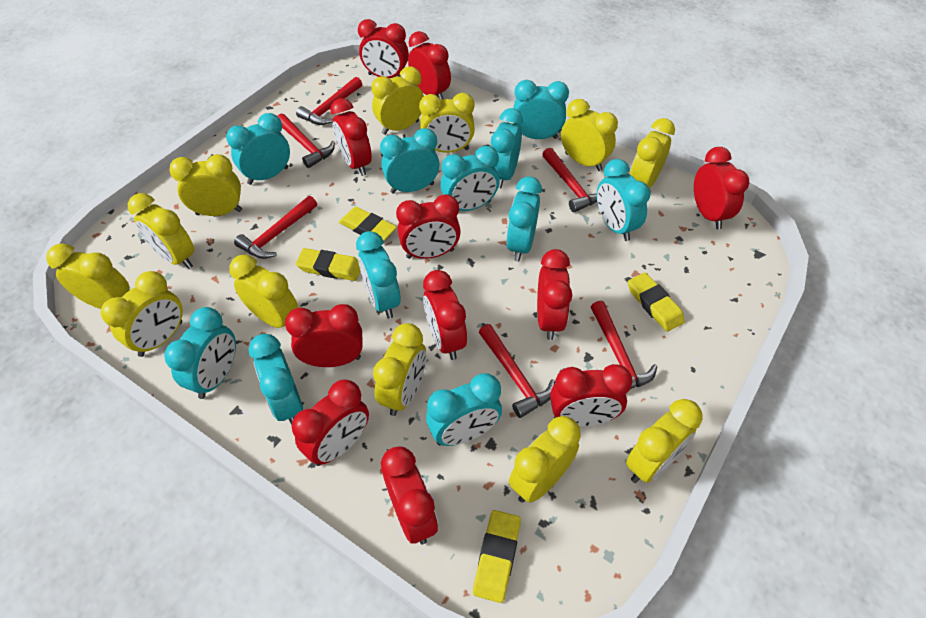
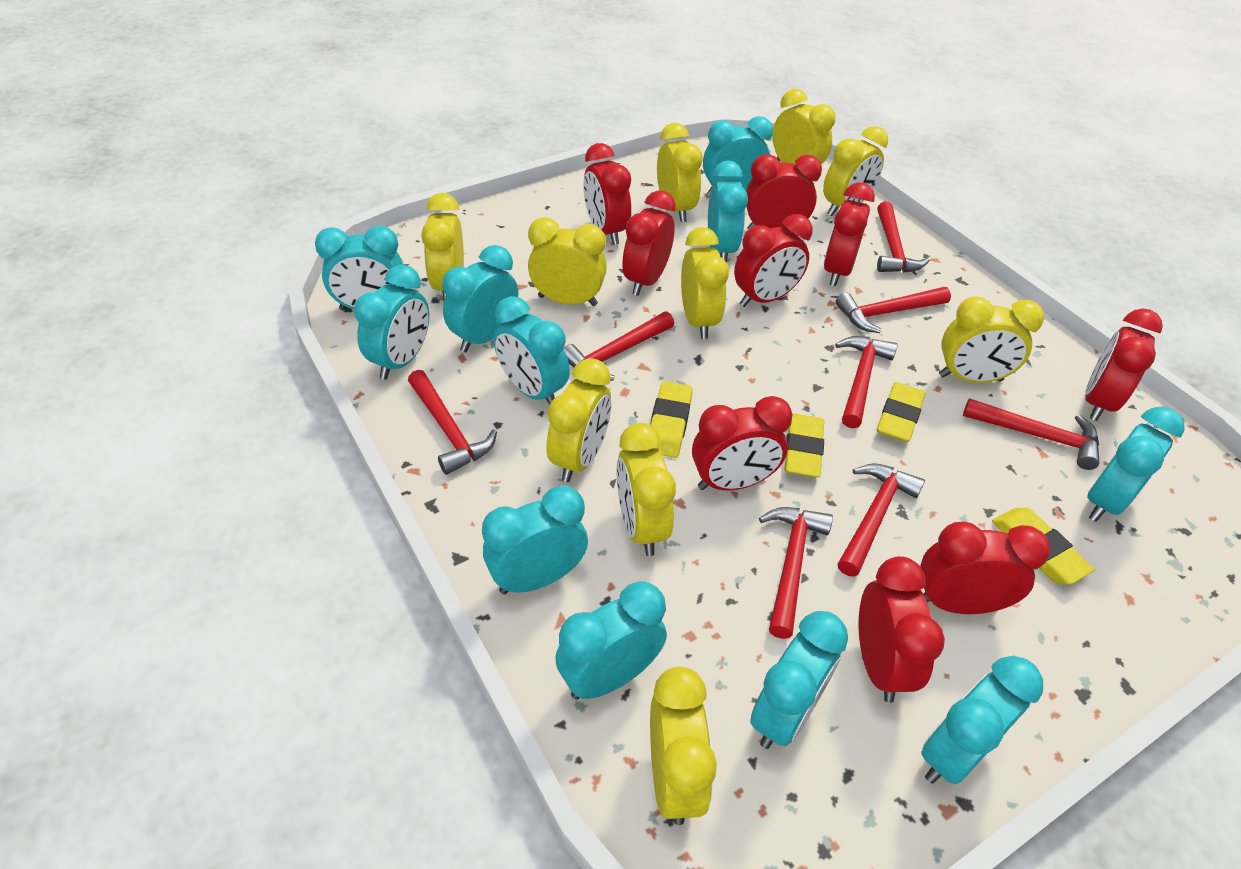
red clock: 11 -> 9
red hammer: 6 -> 8
yellow clock: 12 -> 10

